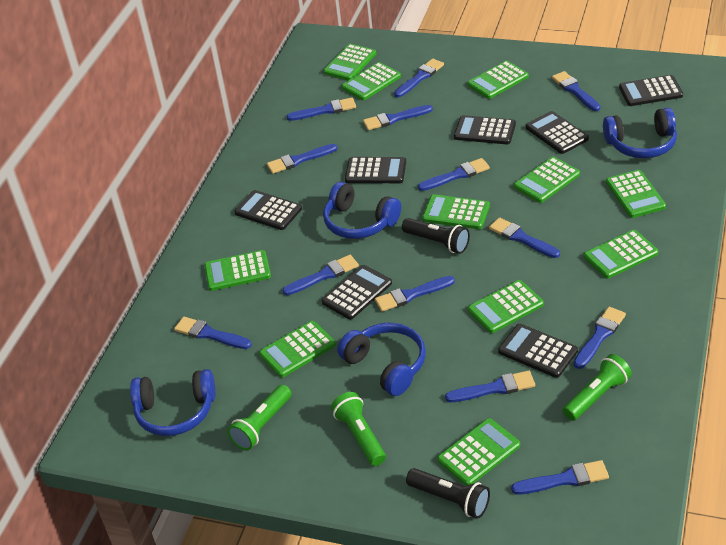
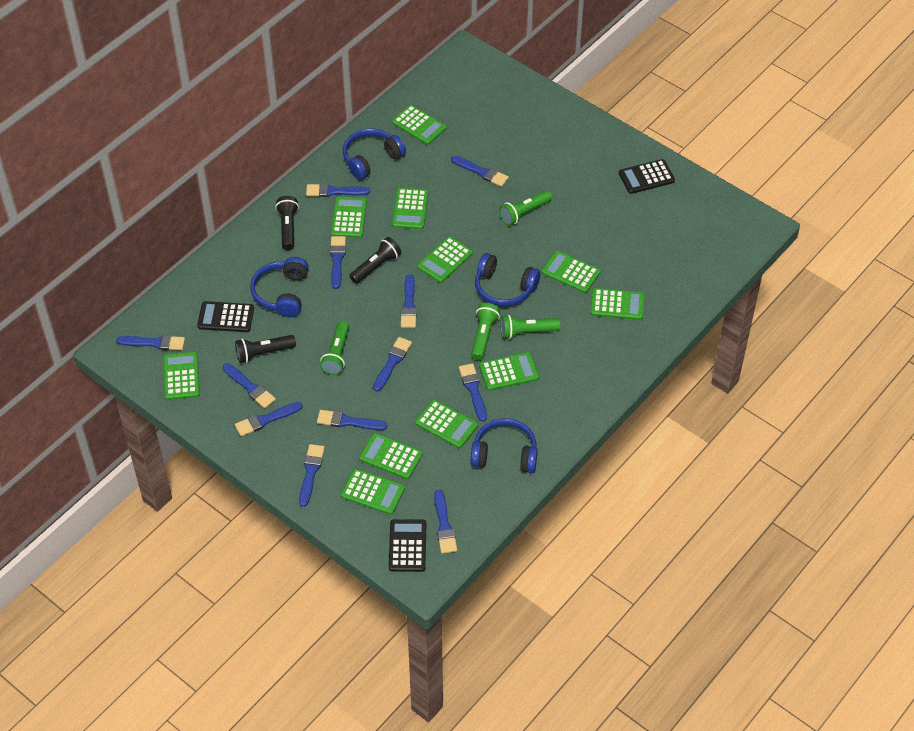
black calculator: 7 -> 3
black flashlight: 2 -> 3
blue brush: 13 -> 12
green flashlight: 3 -> 4

